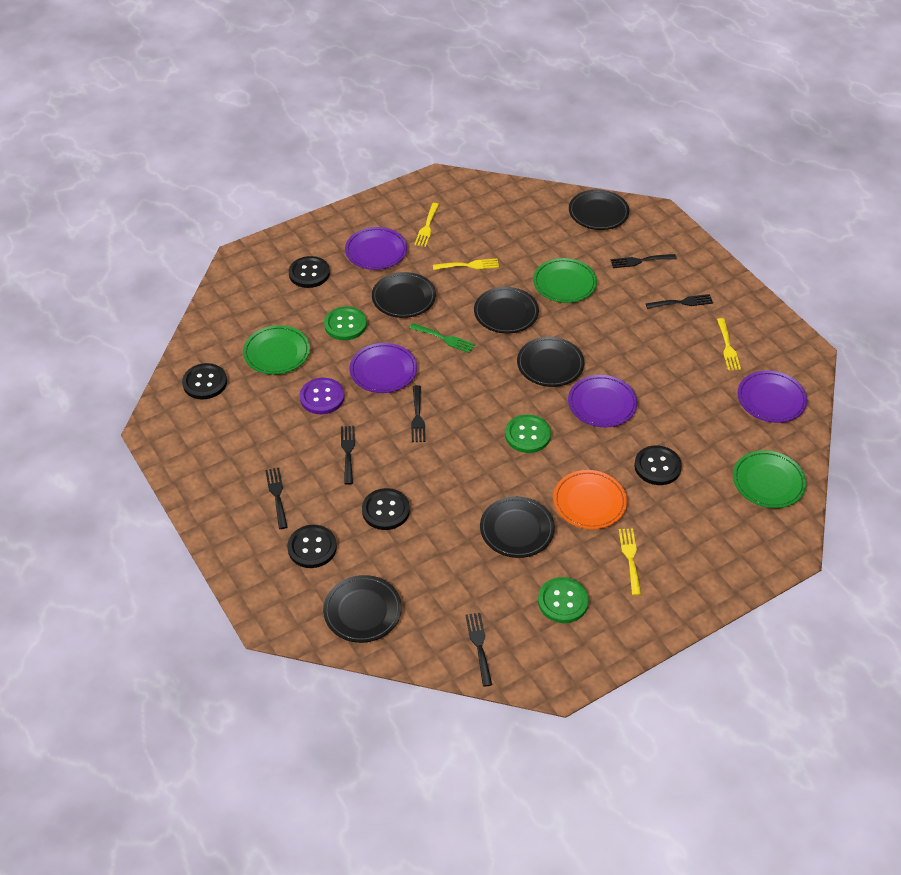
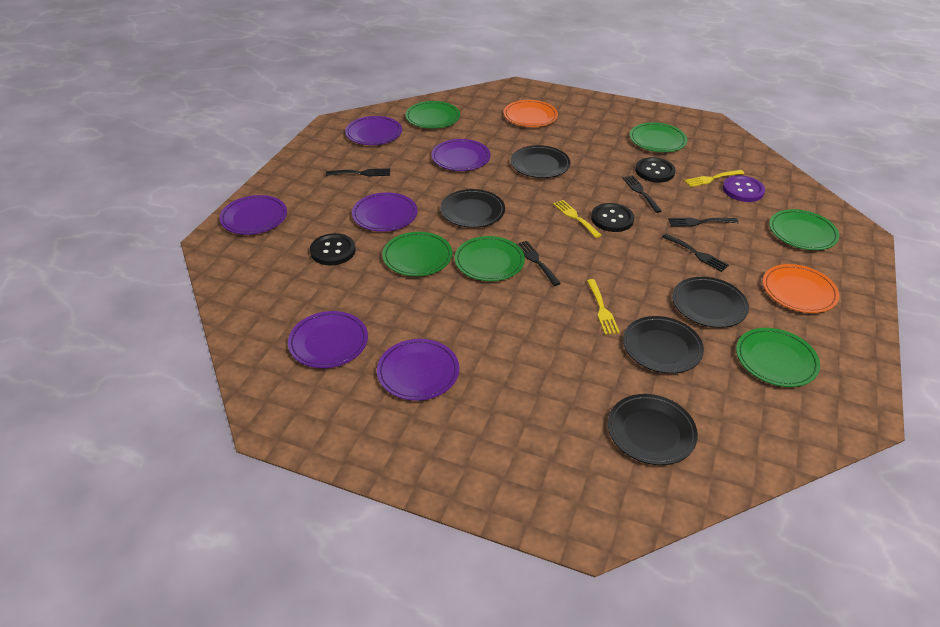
black button: 5 -> 3
black fork: 6 -> 5
black plate: 6 -> 5
green button: 3 -> 0
green fork: 1 -> 0
green plate: 3 -> 6
orange plate: 1 -> 2
purple plate: 4 -> 6
yellow fork: 4 -> 3

